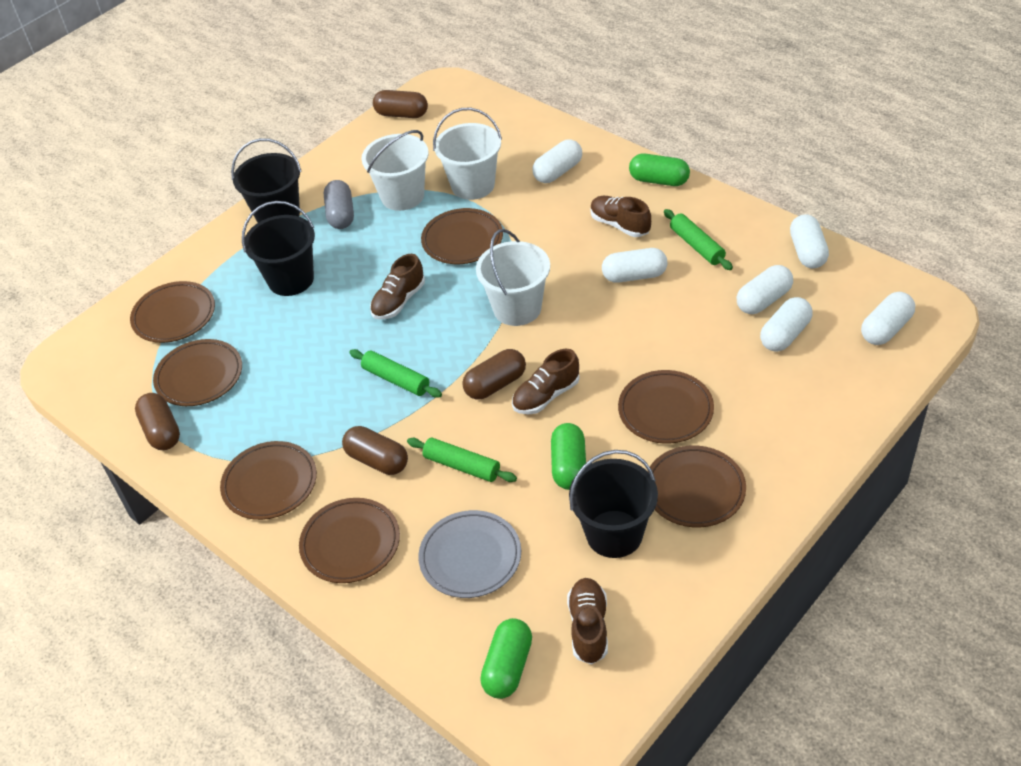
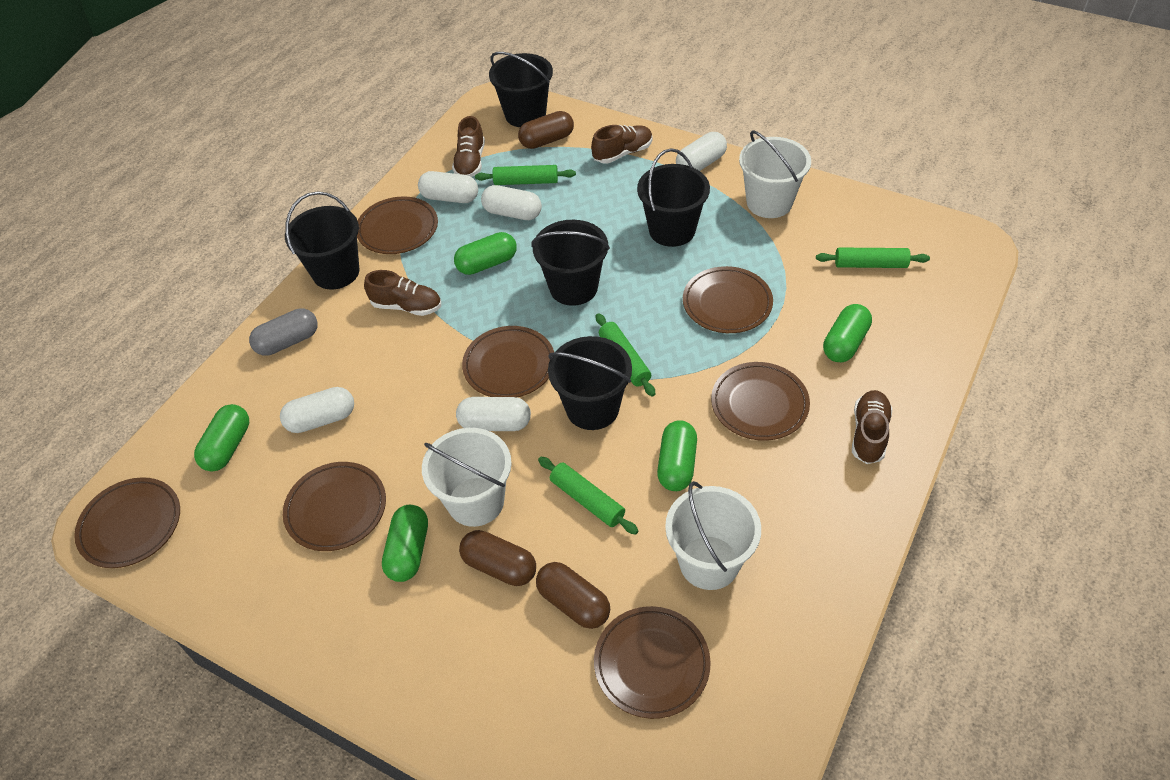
black bucket: 3 -> 5
brown capsule: 4 -> 3
green capsule: 3 -> 5
green rolling pin: 3 -> 4
grey plate: 1 -> 0
white capsule: 6 -> 5

